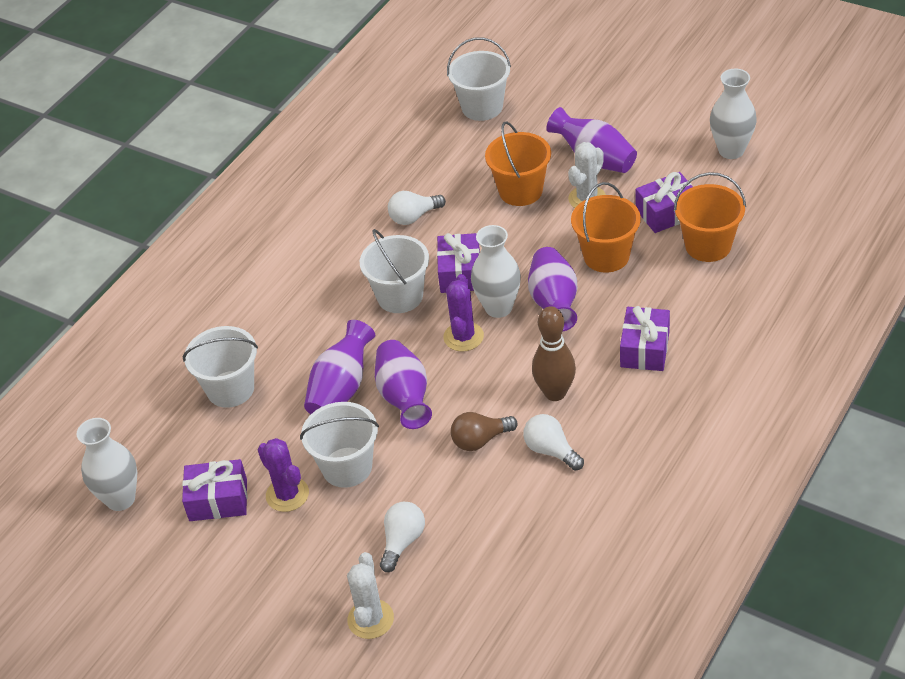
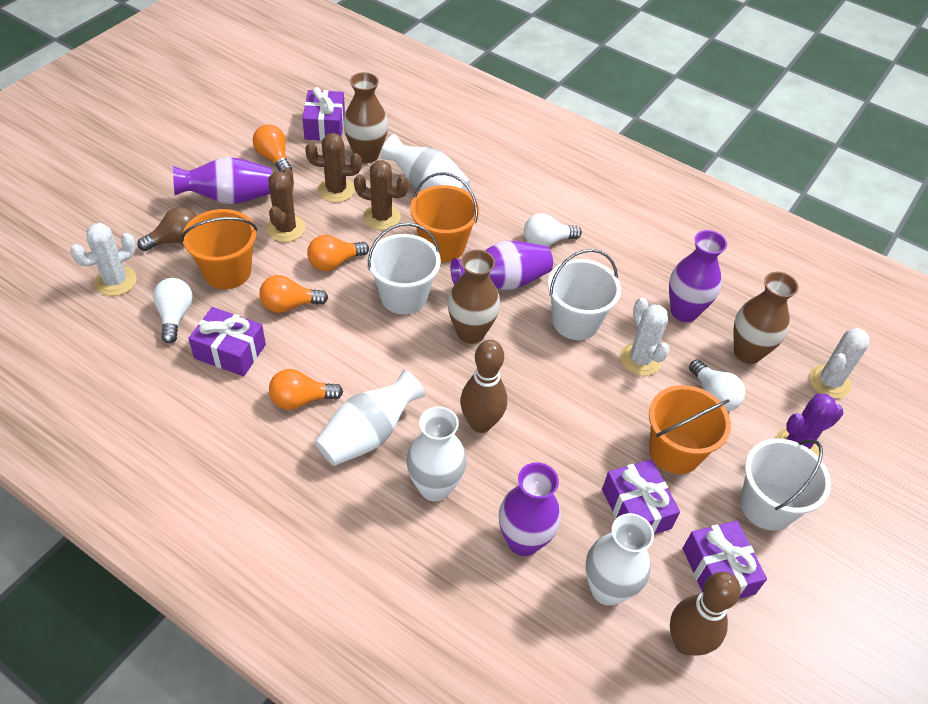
brown bowling pin: 1 -> 2
brown cactus: 0 -> 3
brown vase: 0 -> 3
orange light bulb: 0 -> 4
purple cactus: 2 -> 1
white bucket: 4 -> 3
white cactus: 2 -> 3
white vase: 3 -> 4

